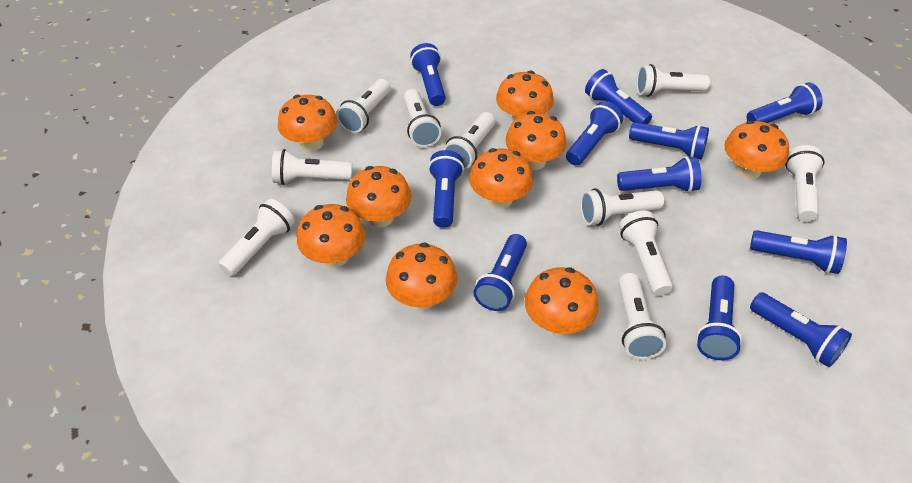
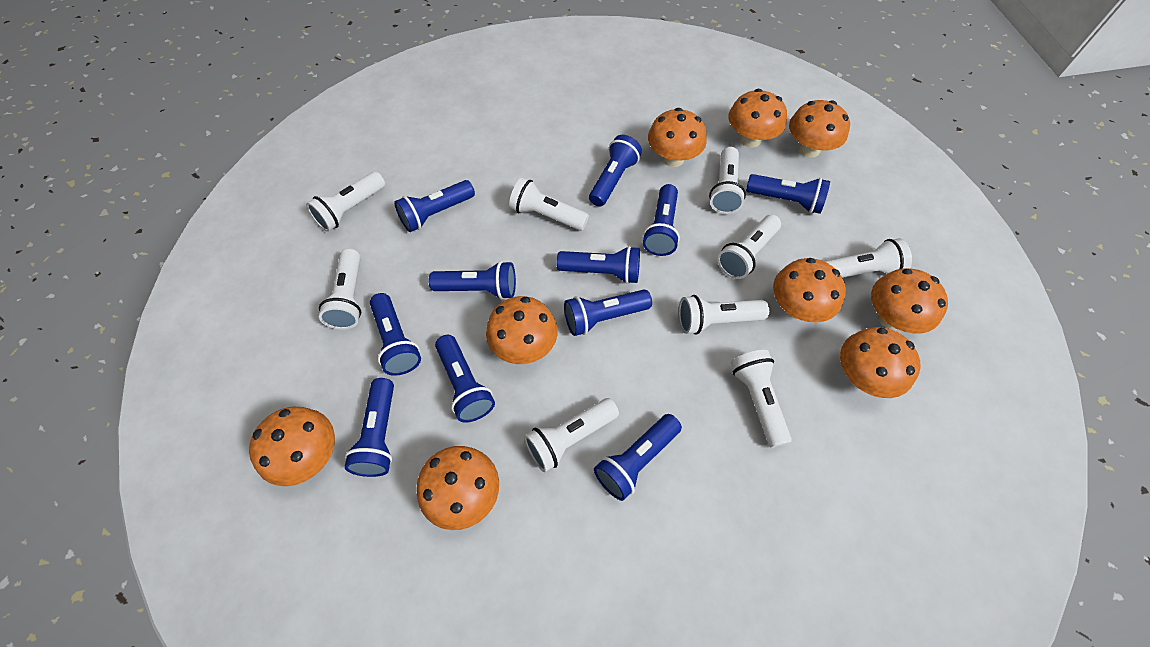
white flashlight: 10 -> 9

